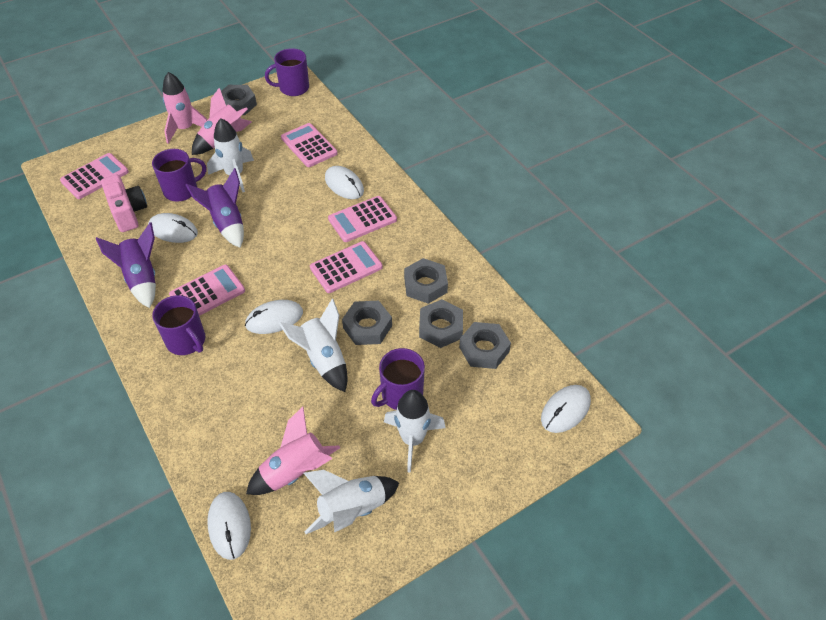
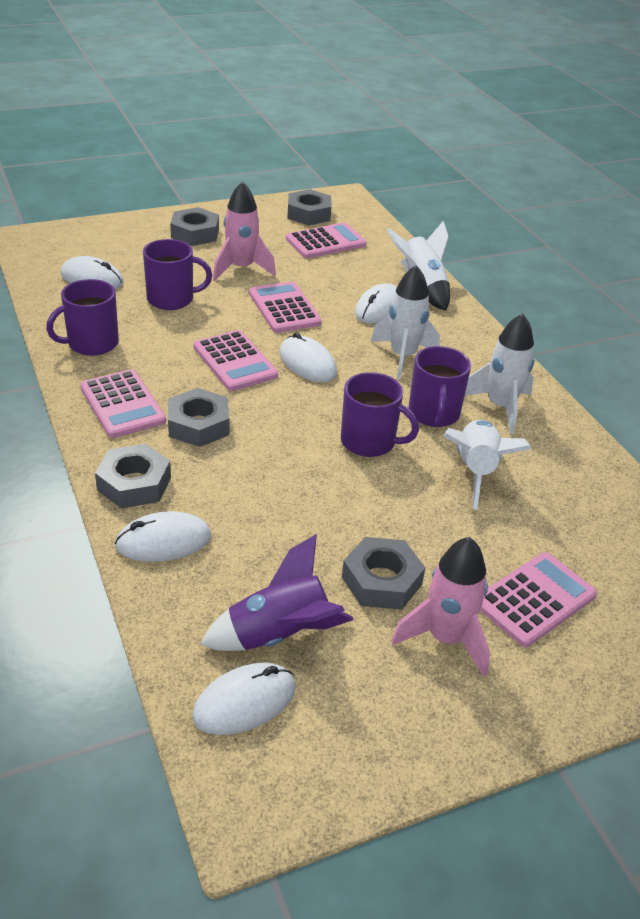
pink camera: 1 -> 0
pink rocket: 3 -> 2
purple rocket: 2 -> 1

